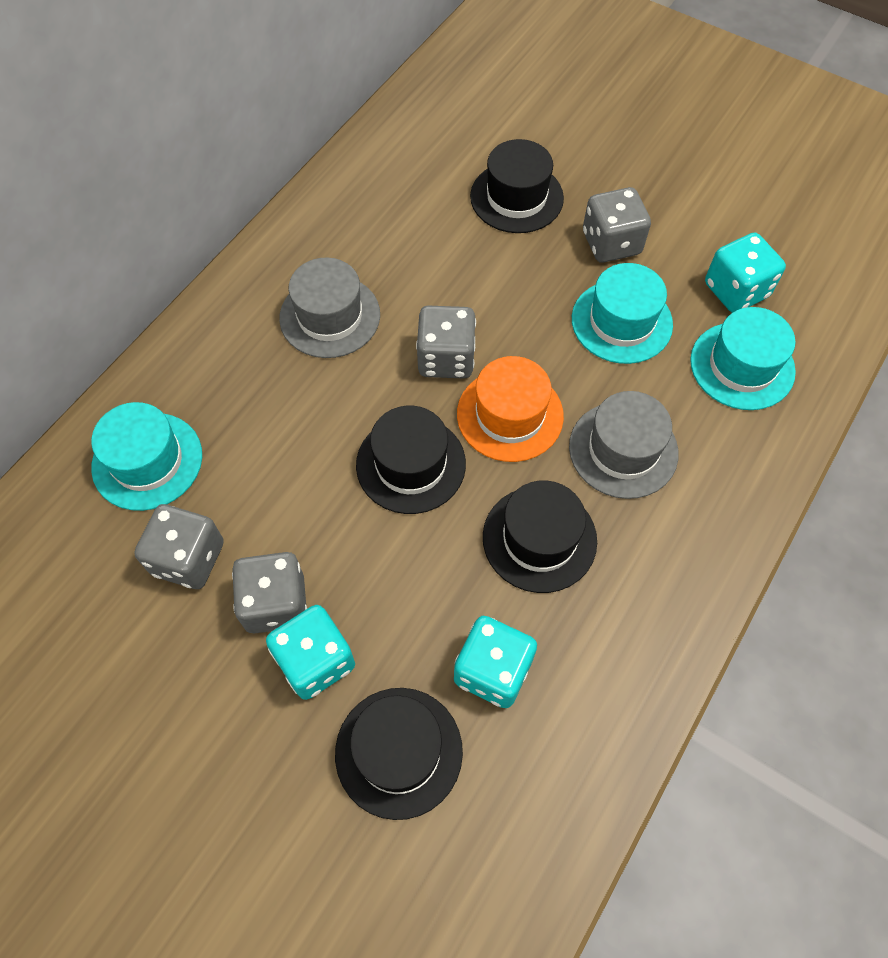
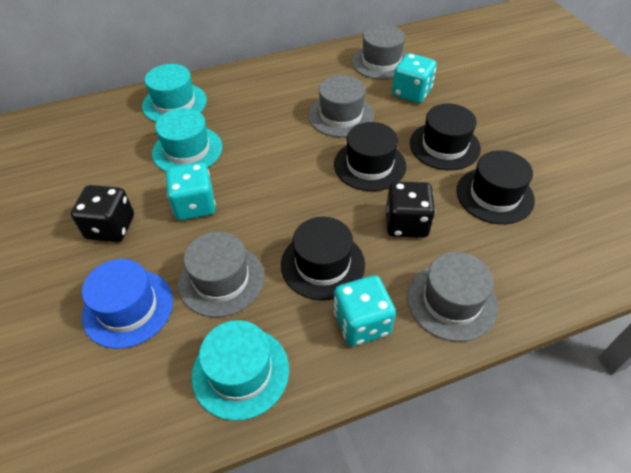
black dice: 0 -> 2
blue hat: 0 -> 1
grey dice: 4 -> 0
grey hat: 2 -> 4
orange hat: 1 -> 0

